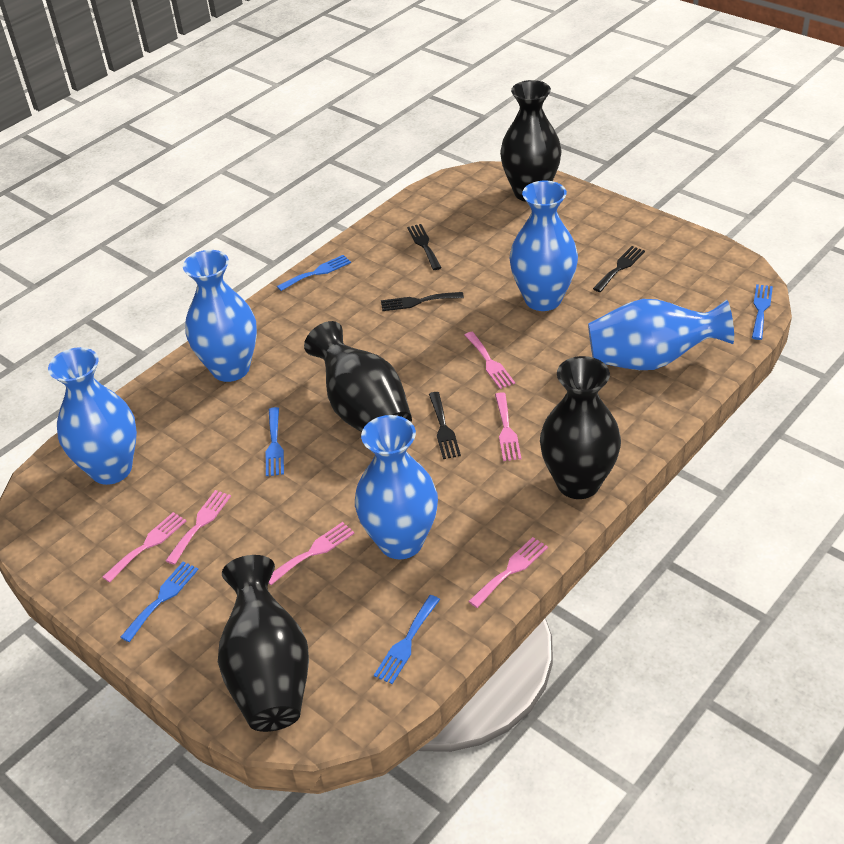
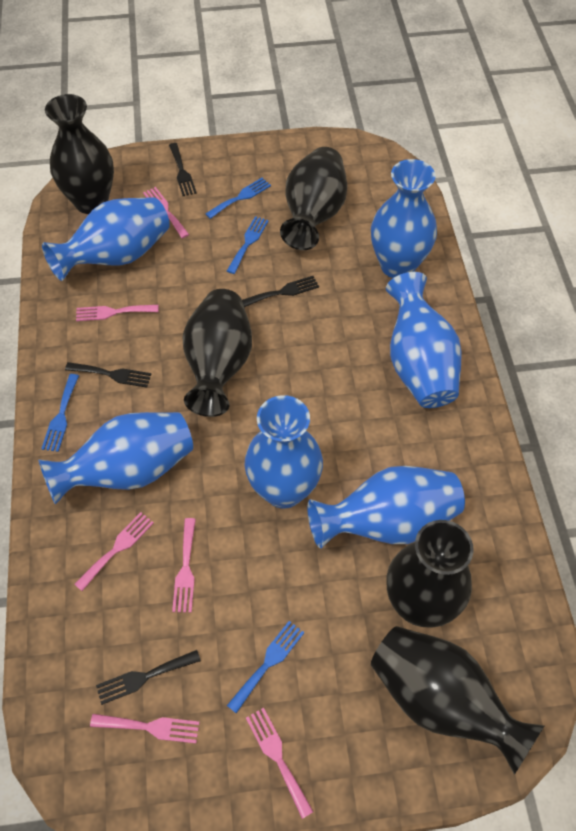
black vase: 4 -> 5
blue fork: 5 -> 4
blue vase: 5 -> 6

